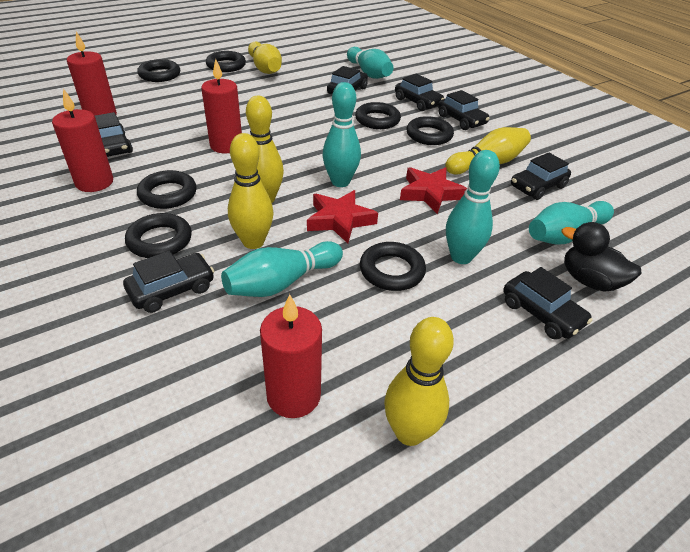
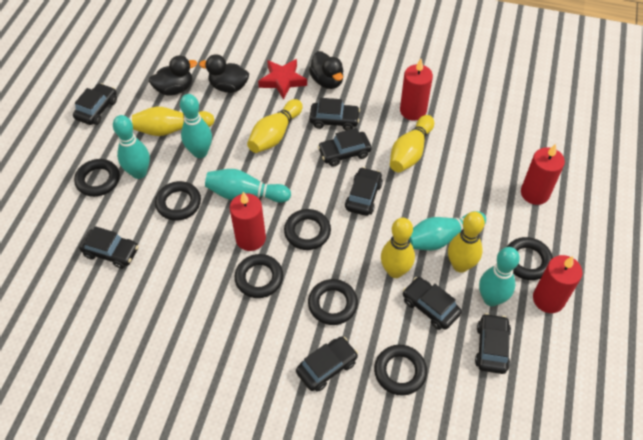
black car: 7 -> 8
black duck: 1 -> 3
red star: 2 -> 1

